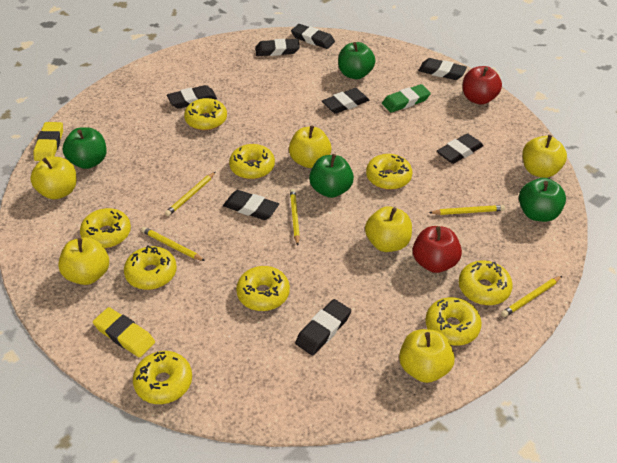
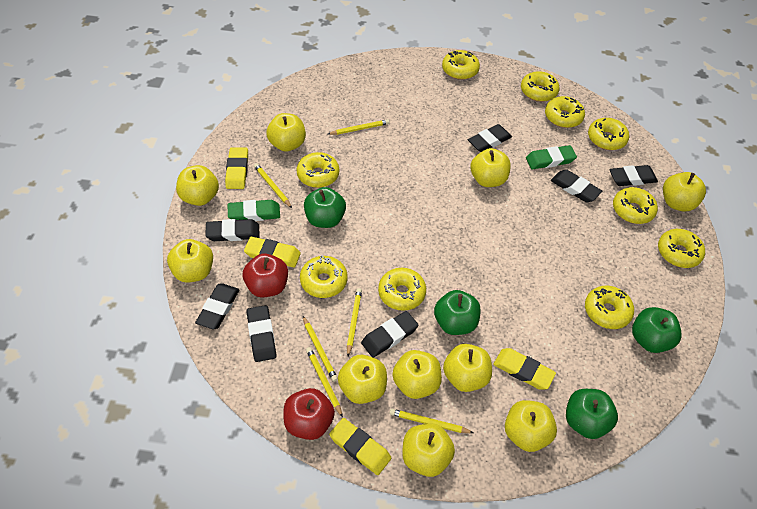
black eraser: 8 -> 7
green eraser: 1 -> 2
yellow apple: 6 -> 10
yellow donut: 9 -> 10
yellow eraser: 2 -> 4
yellow pencil: 5 -> 6

